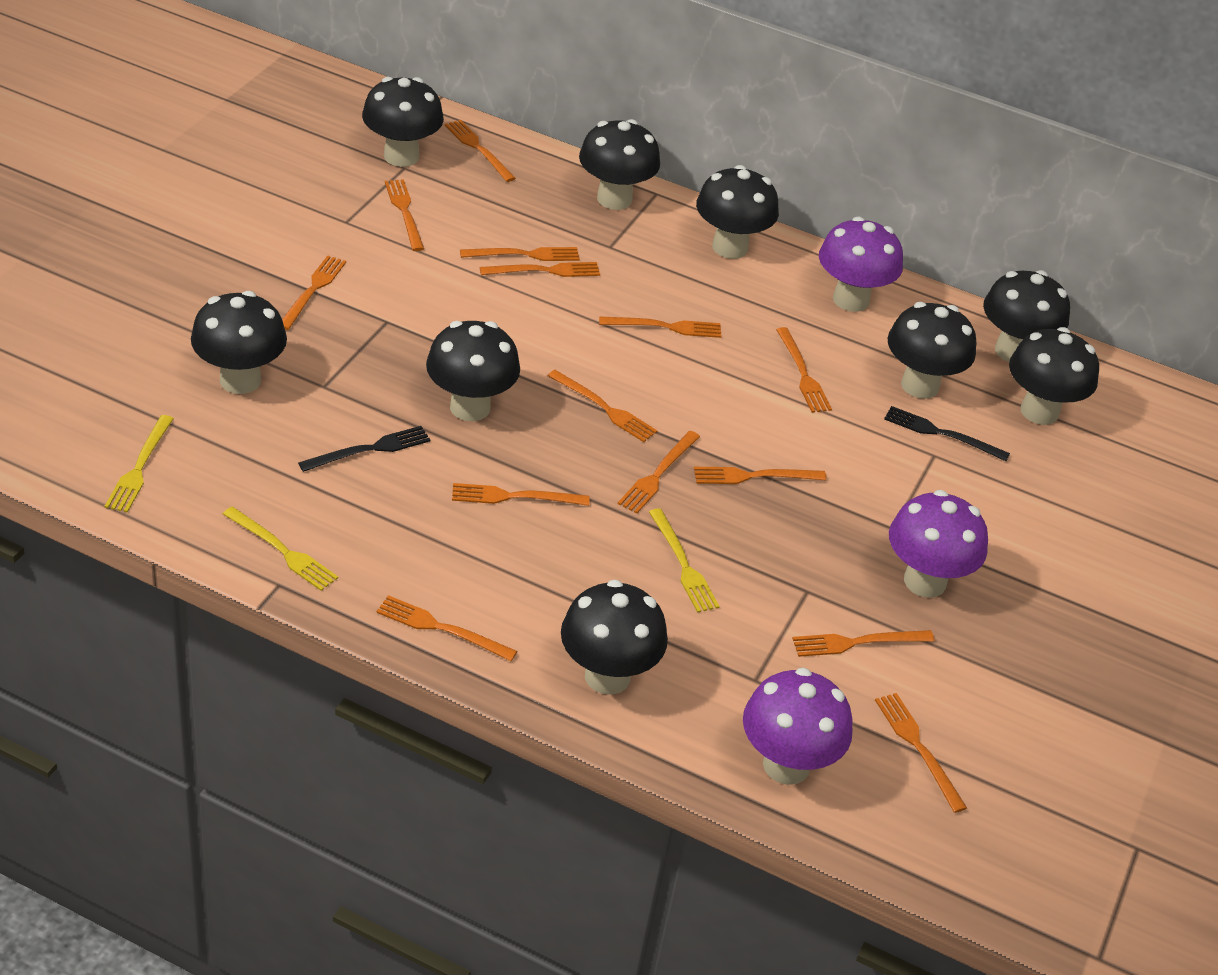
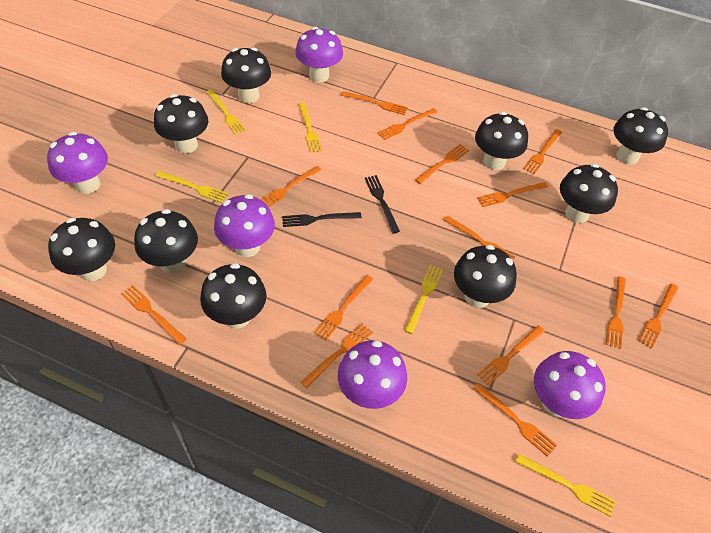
purple mushroom: 3 -> 5
yellow fork: 3 -> 5

